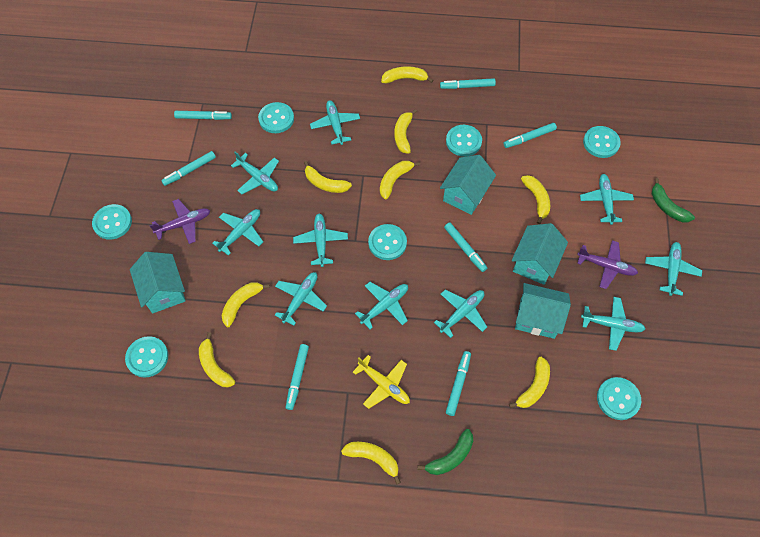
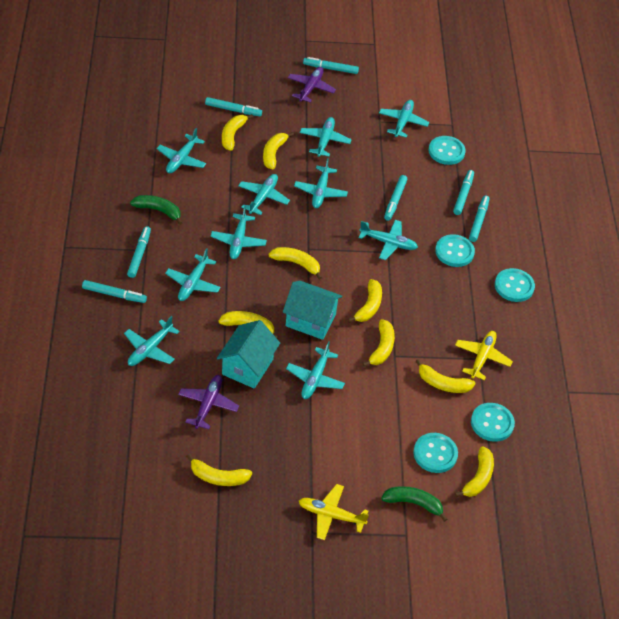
turquoise button: 7 -> 5
turquoise house: 4 -> 2
yellow plane: 1 -> 2

